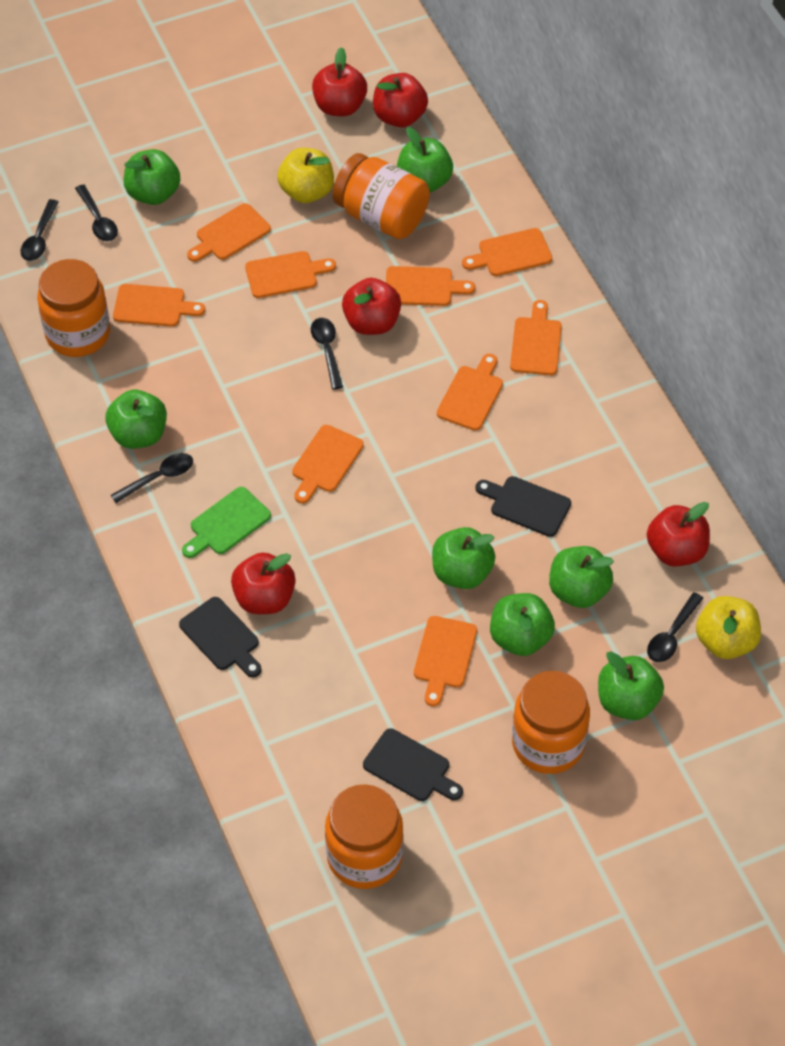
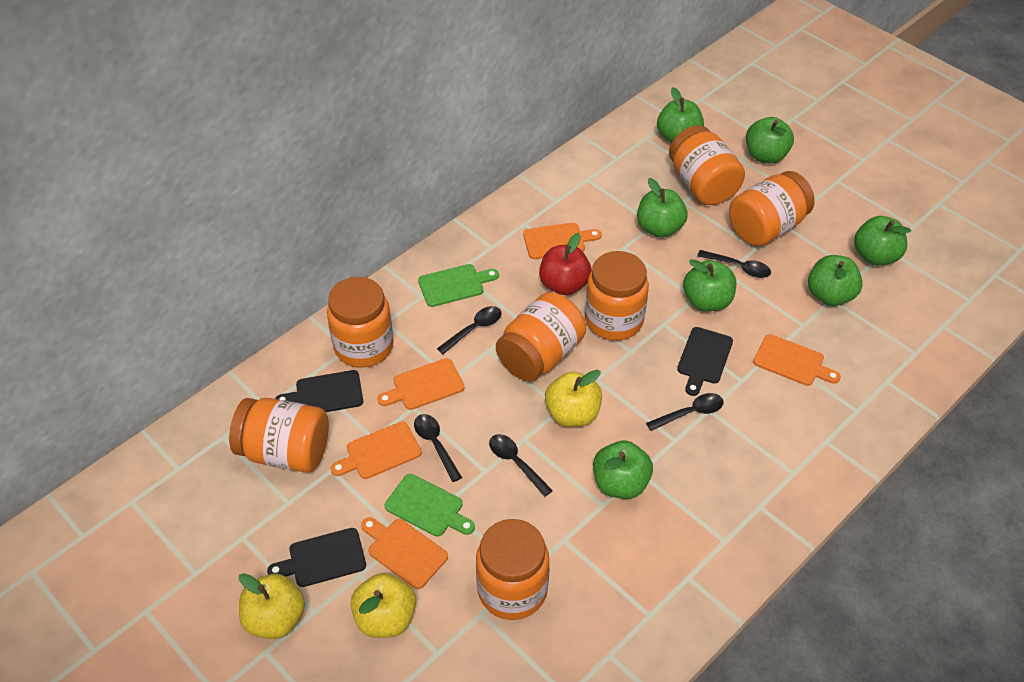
green cutting board: 1 -> 2
orange cutting board: 9 -> 5
orange jar: 4 -> 7
red apple: 5 -> 1
yellow apple: 2 -> 3

